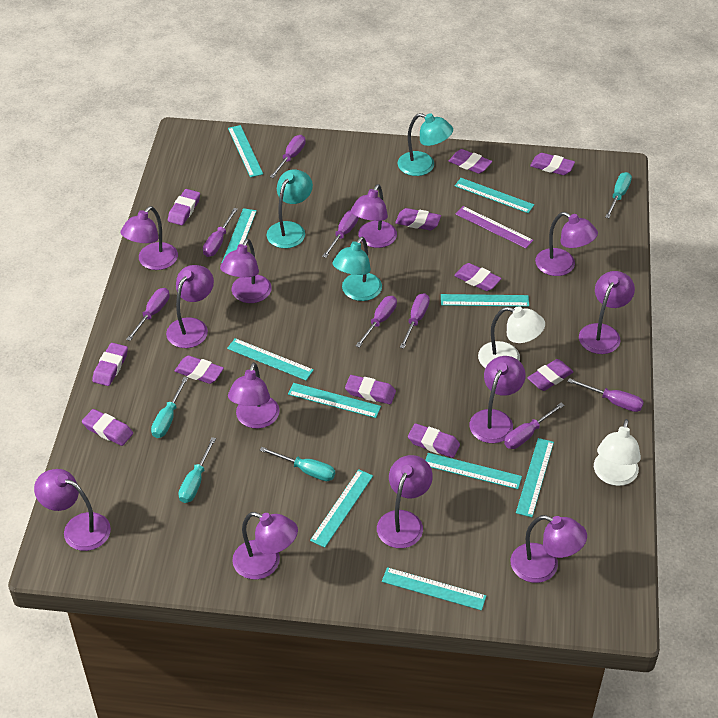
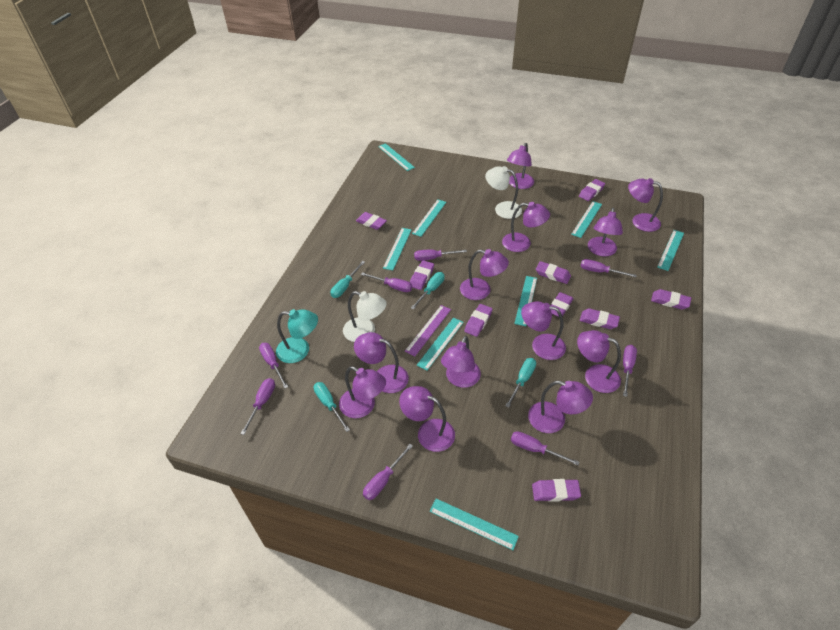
purple eraser: 11 -> 9
turquoise lamp: 3 -> 1
turquoise ruler: 10 -> 8

